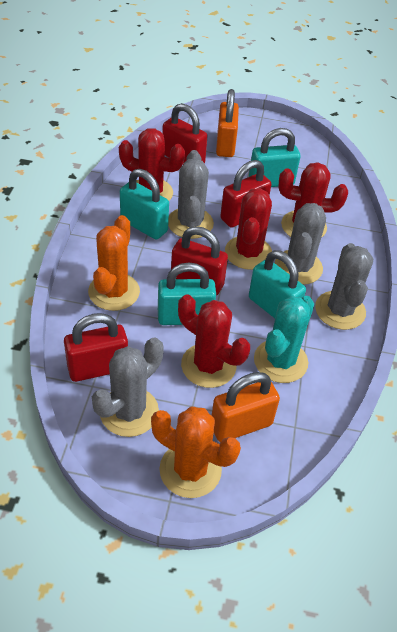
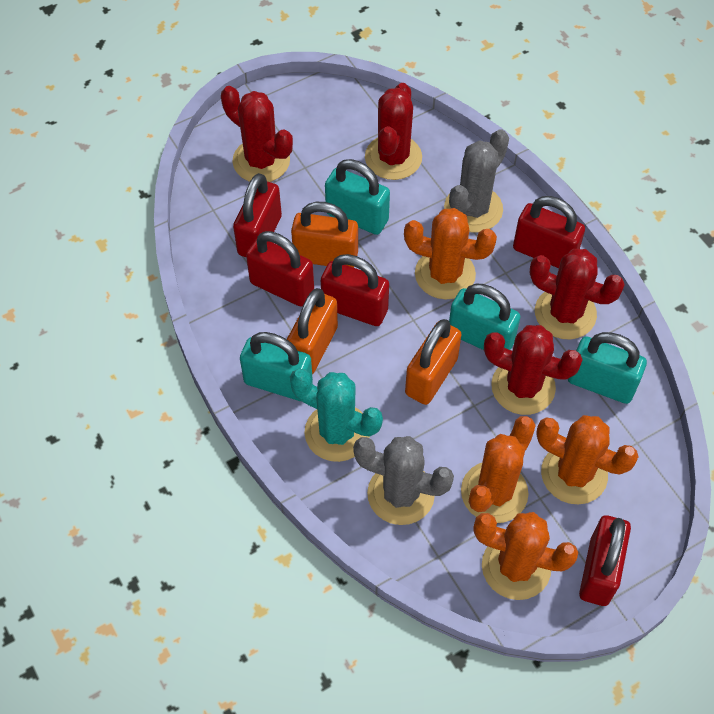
grey cactus: 4 -> 2
orange cactus: 2 -> 4
orange padlock: 2 -> 3
red padlock: 4 -> 5

